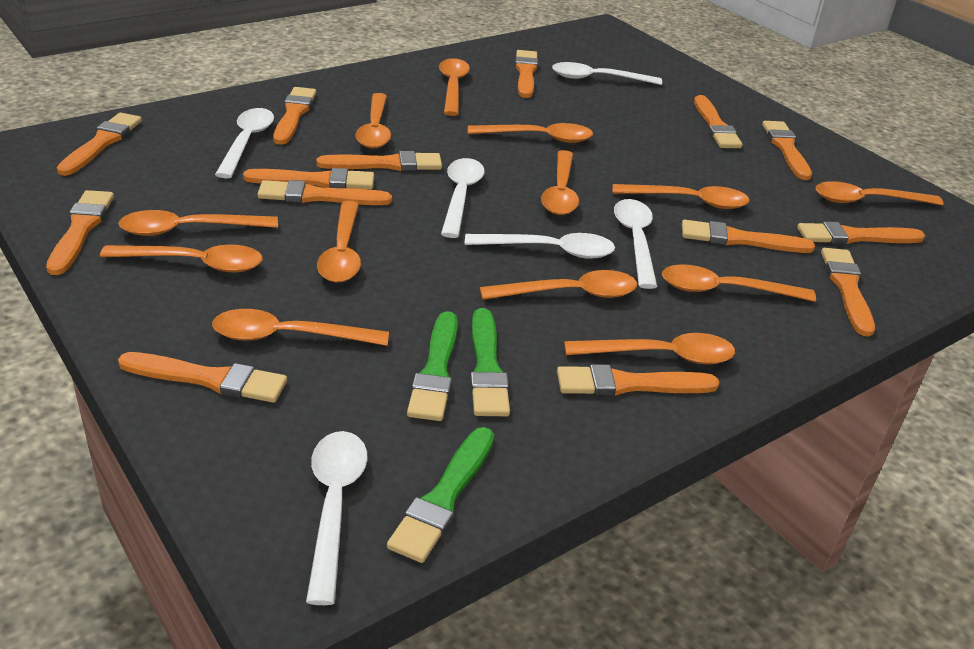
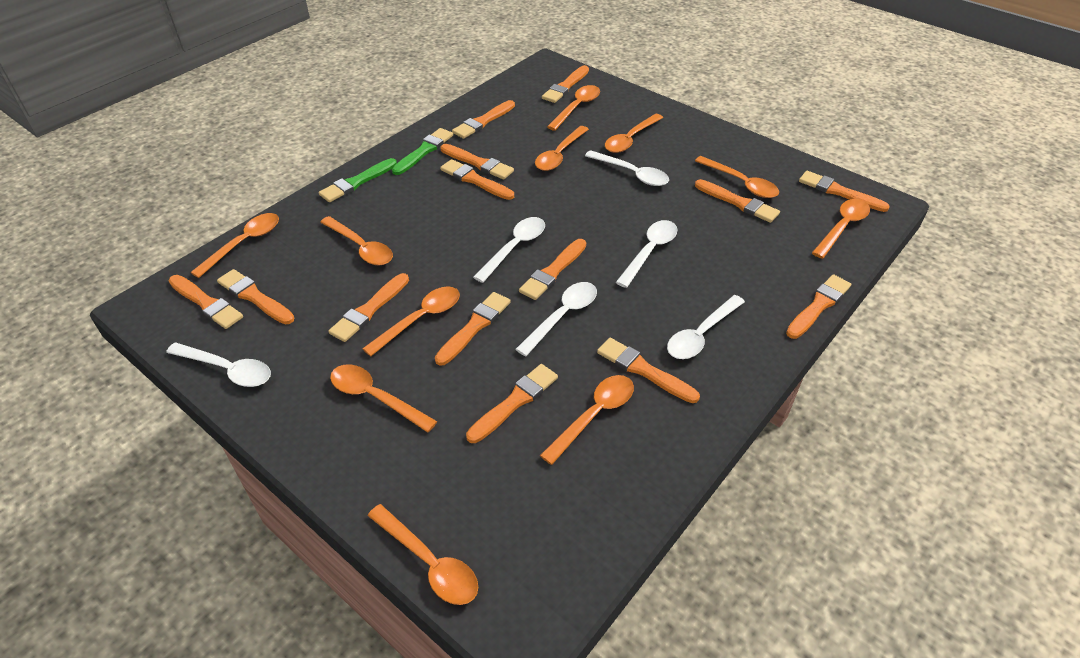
green brush: 3 -> 2
orange spoon: 13 -> 11

